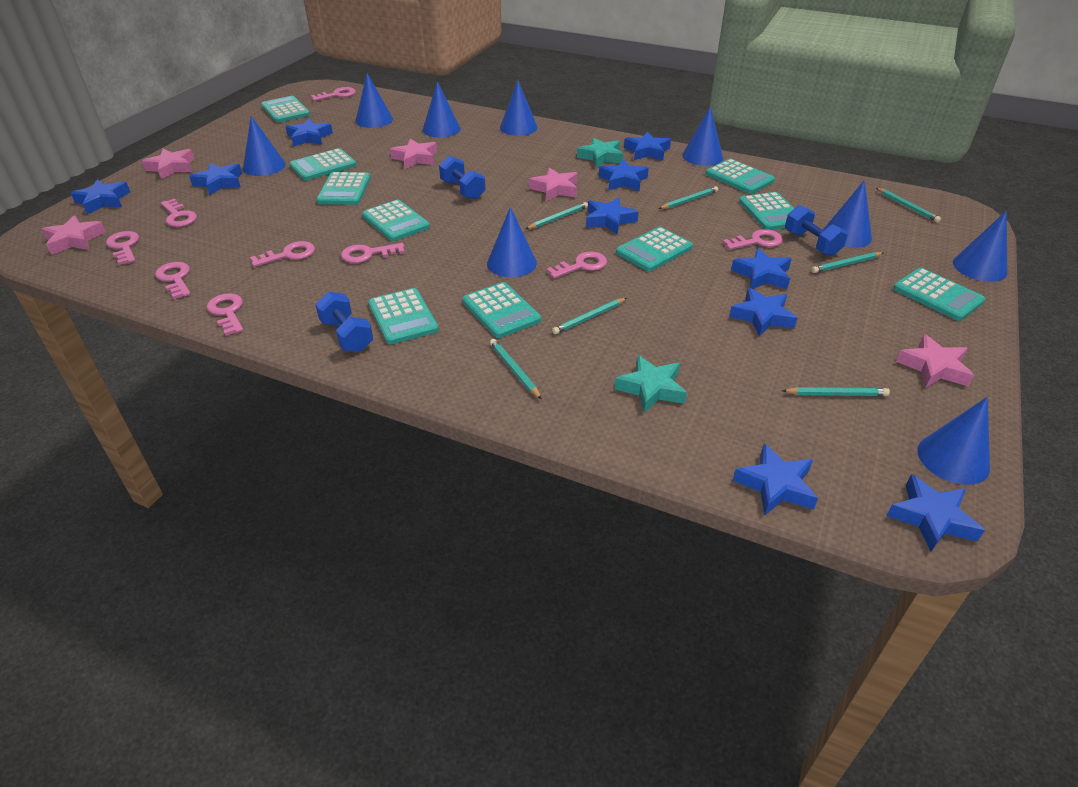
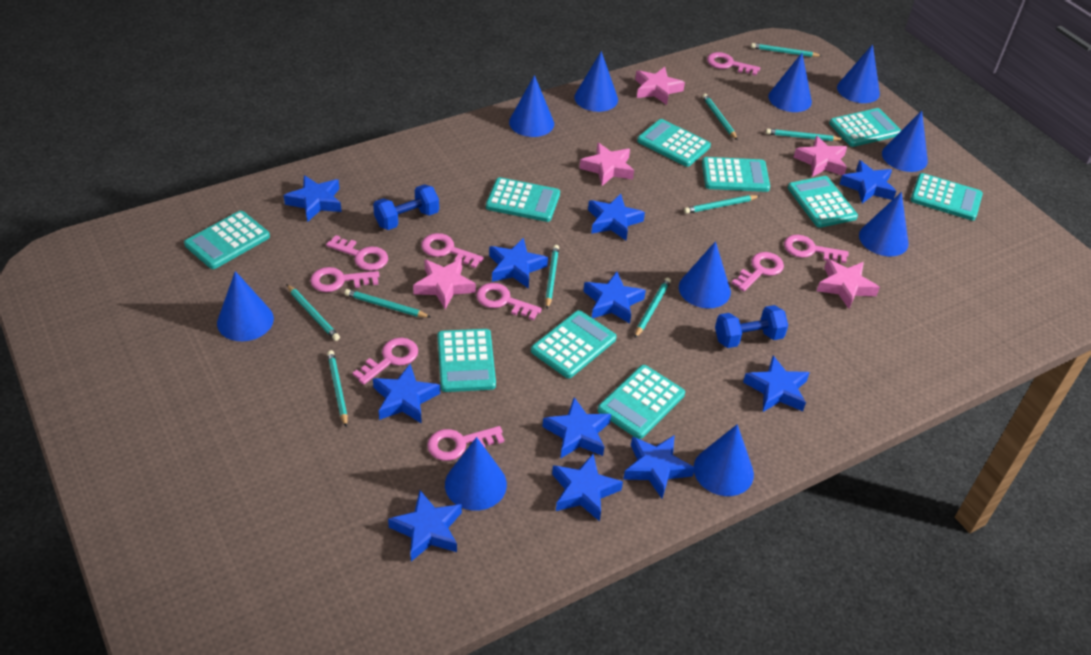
blue cone: 9 -> 10
blue dumbbell: 3 -> 2
blue star: 10 -> 11
turquoise pencil: 7 -> 9
turquoise star: 2 -> 0

